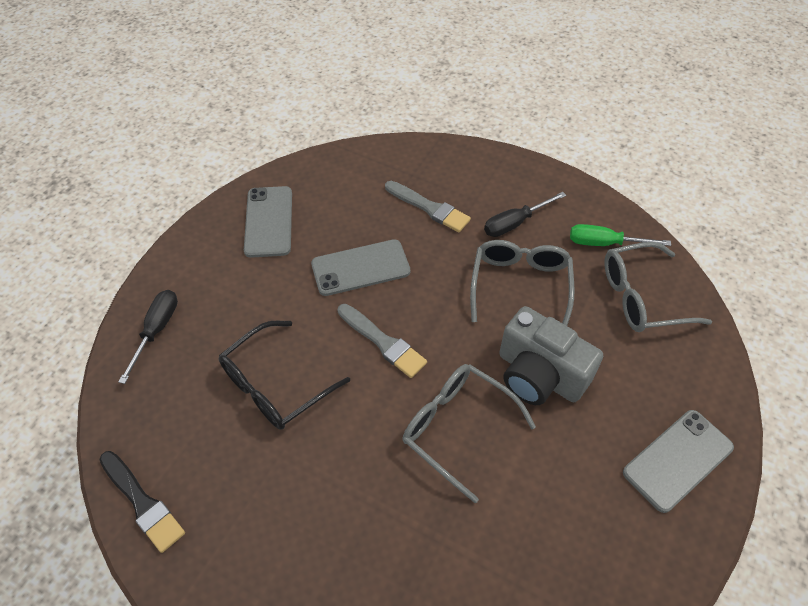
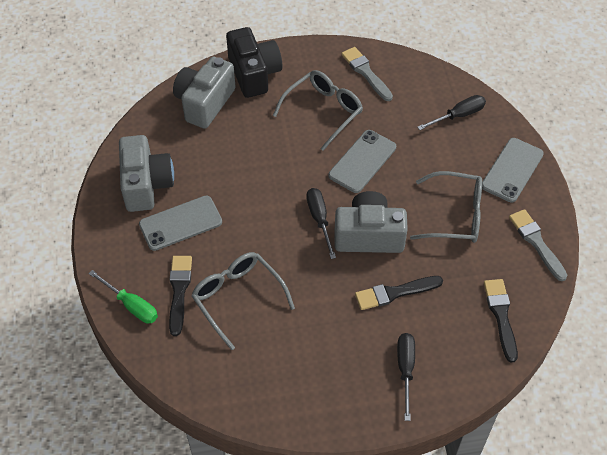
black brush: 1 -> 3
black camera: 0 -> 1
black glasses: 1 -> 0
black screwdriver: 2 -> 3
grey camera: 1 -> 3

